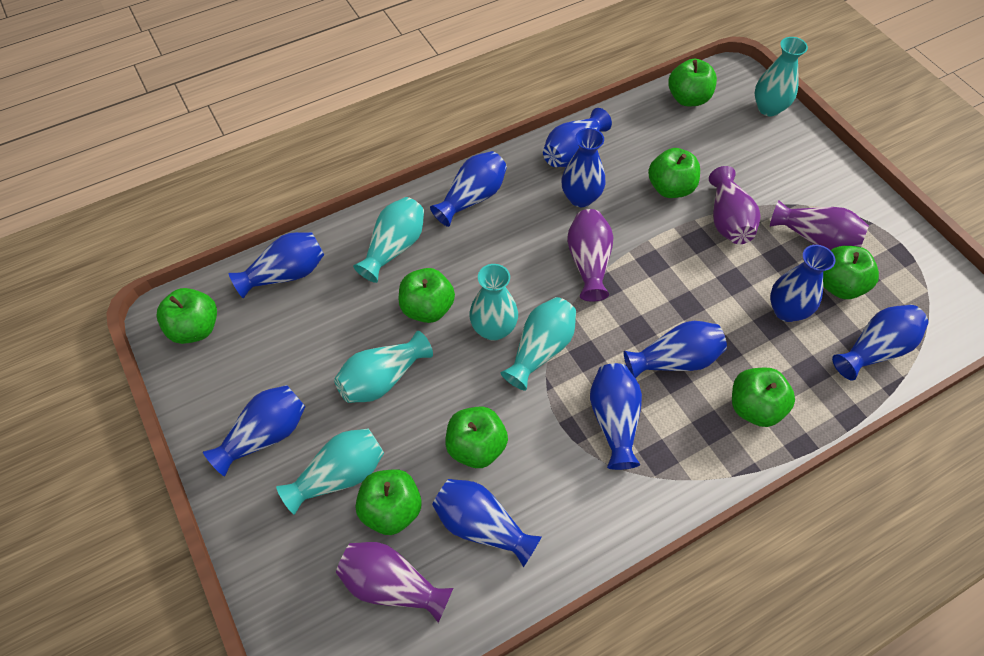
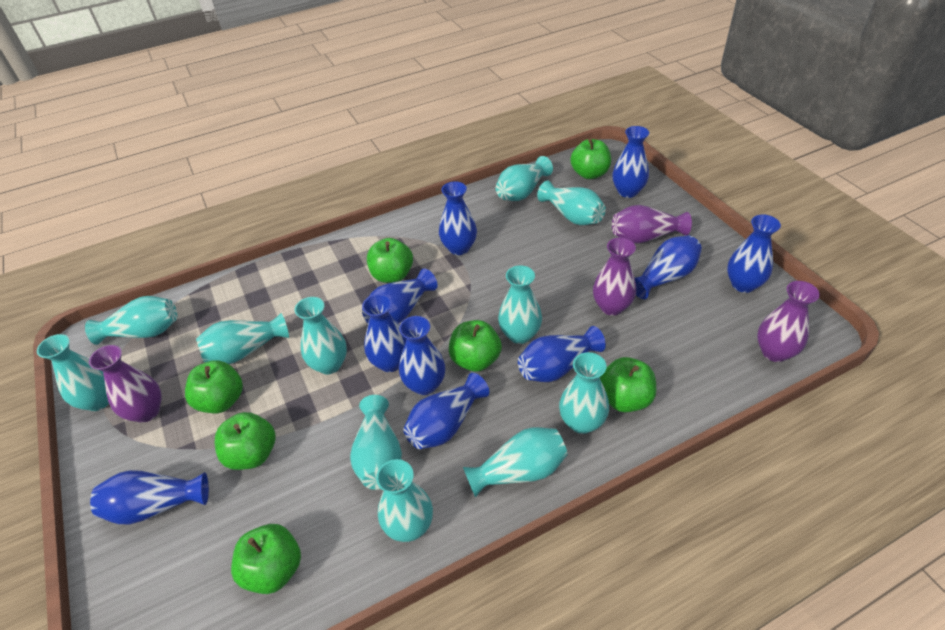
green apple: 8 -> 7
turquoise vase: 6 -> 11

